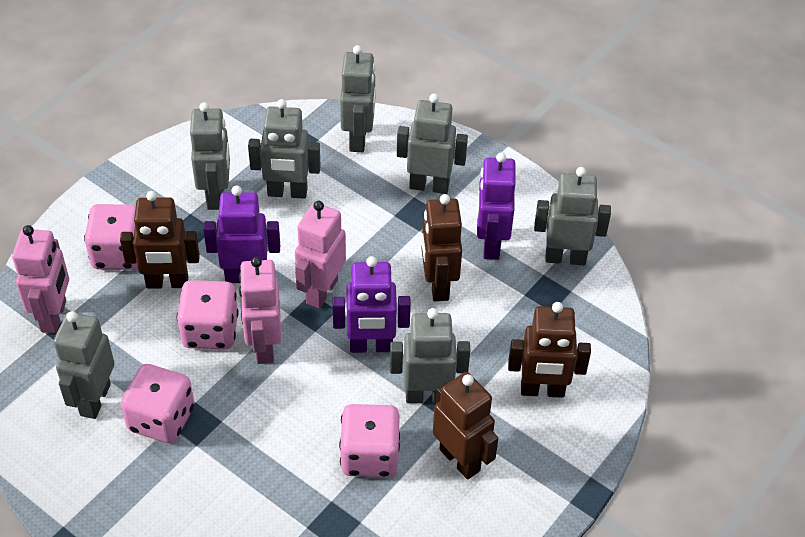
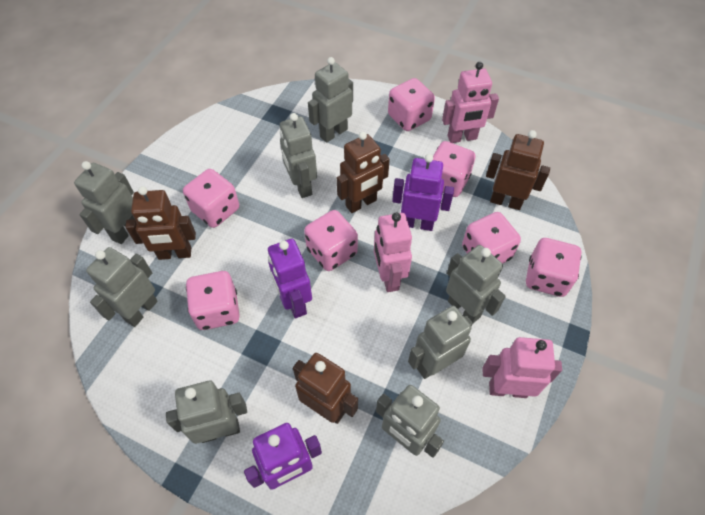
grey robot: 7 -> 8
pink dice: 4 -> 7

